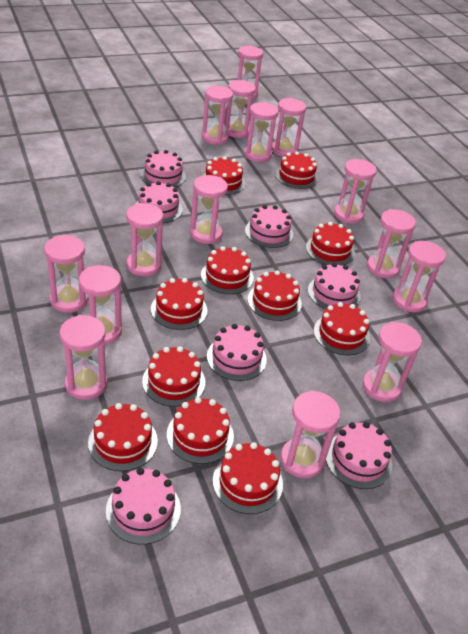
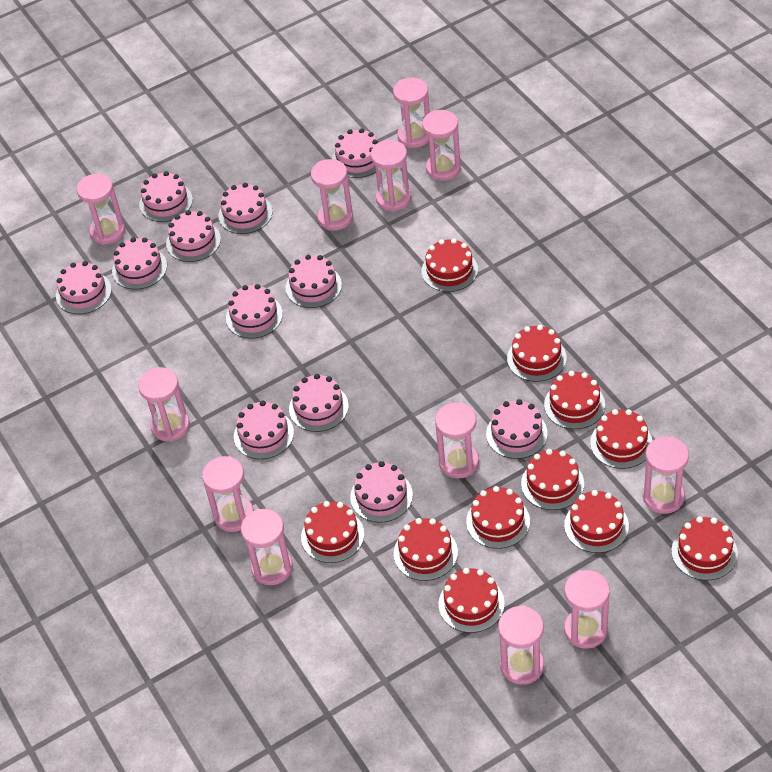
pink cake: 7 -> 12
pink hourglass: 15 -> 12

